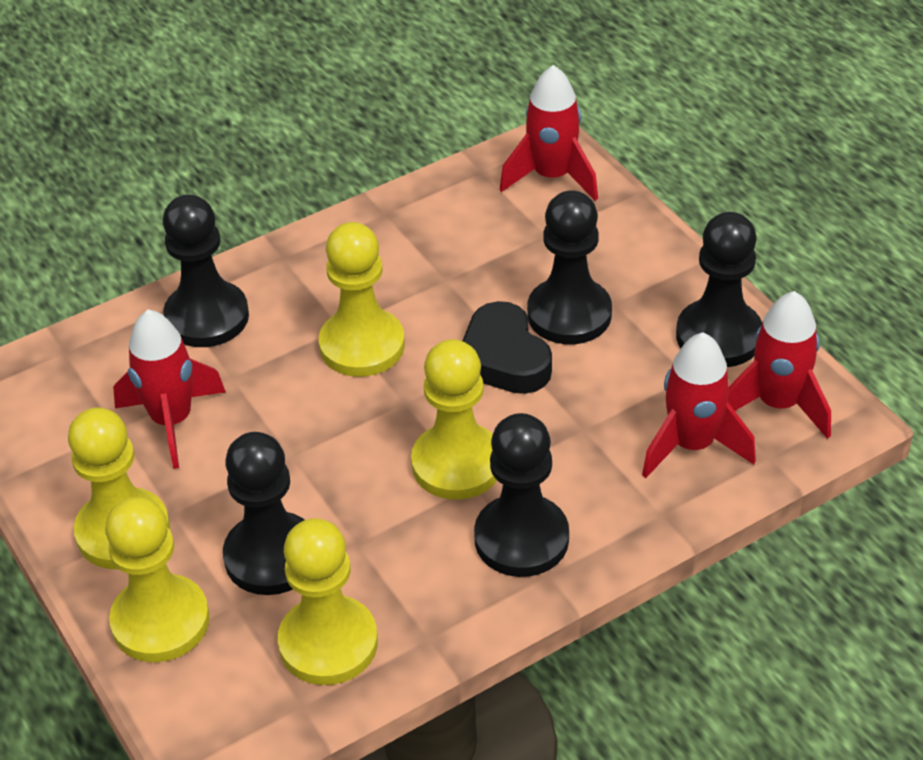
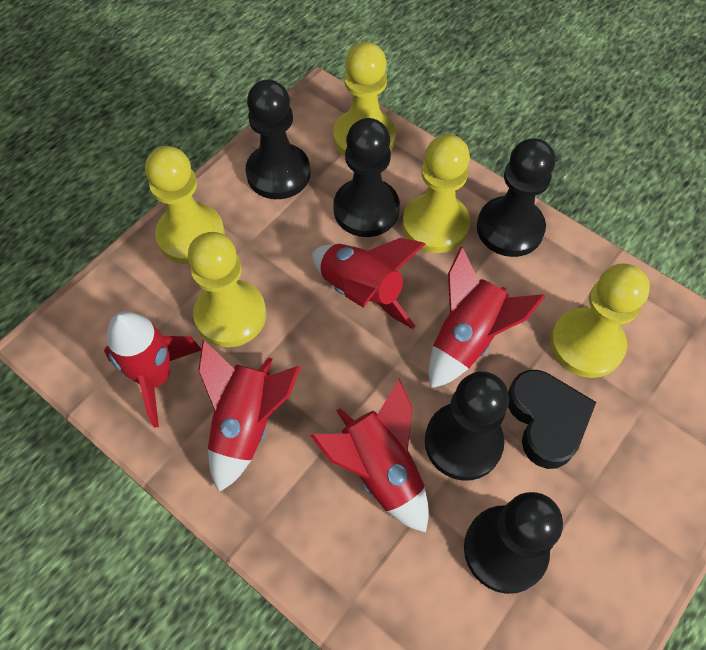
red rocket: 4 -> 5

